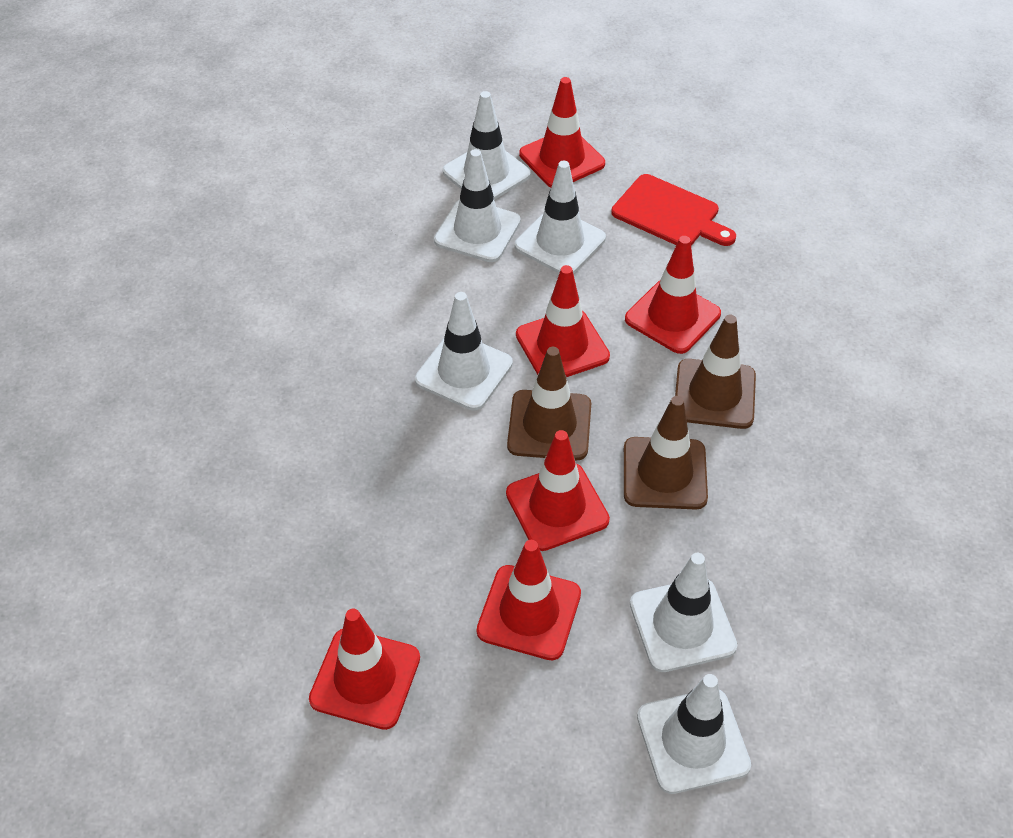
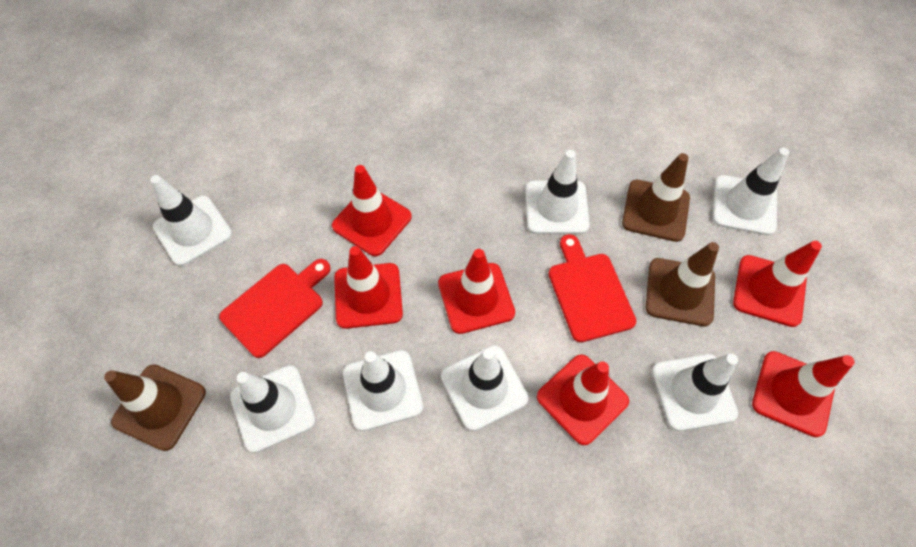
red cutting board: 1 -> 2
white traffic cone: 6 -> 7

